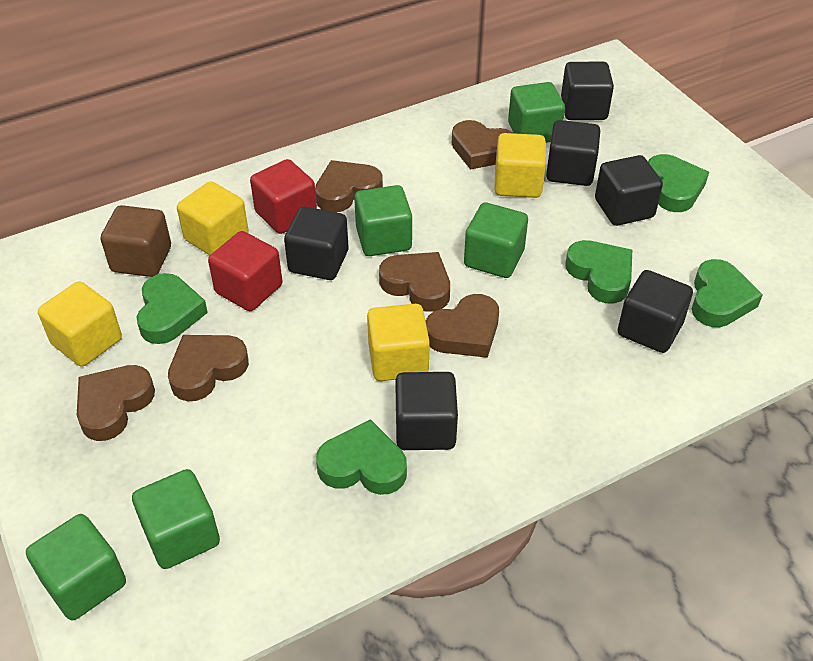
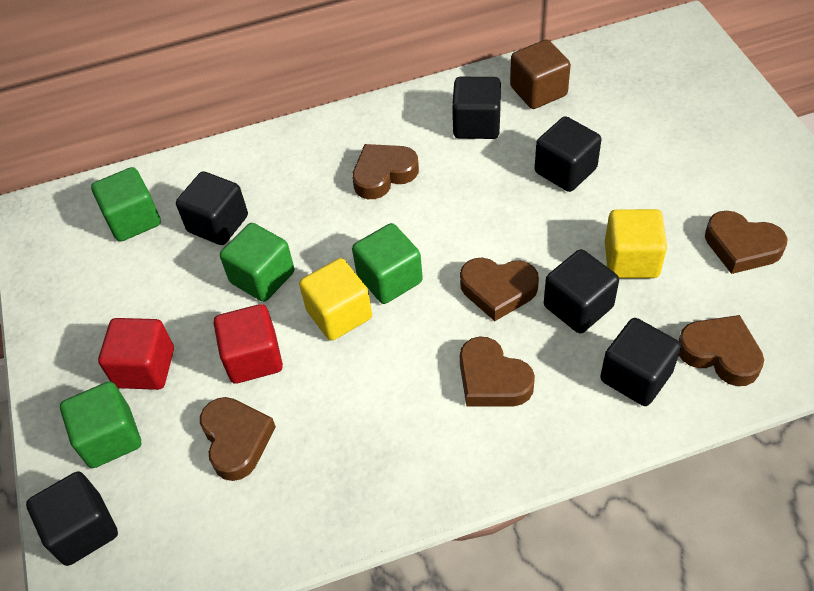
green cube: 5 -> 4
green heart: 5 -> 0
yellow cube: 4 -> 2

